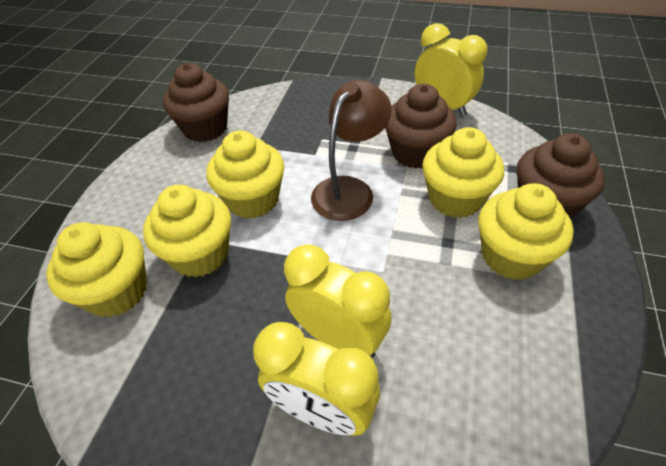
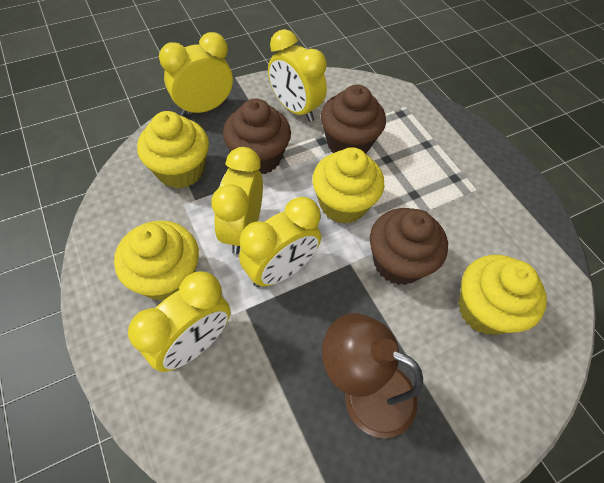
yellow clock: 3 -> 5
yellow cupcake: 5 -> 4

